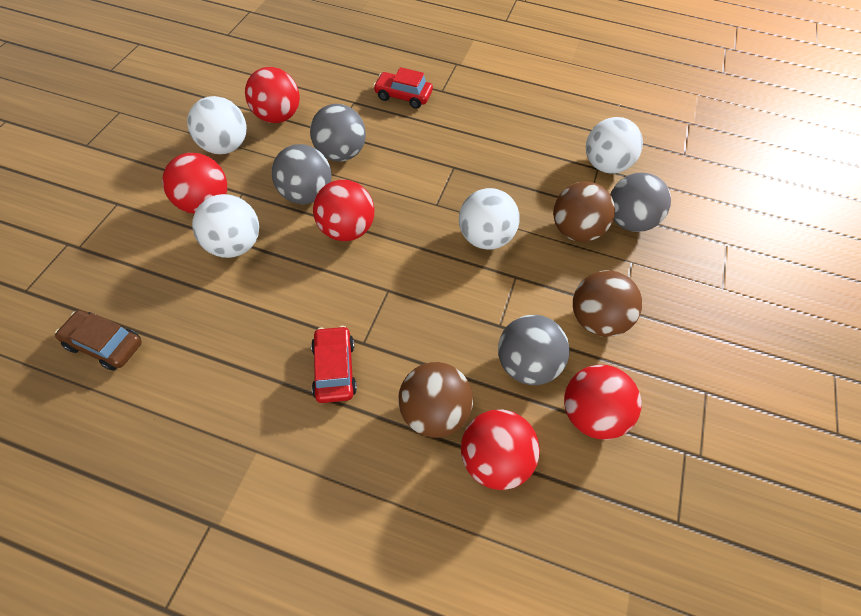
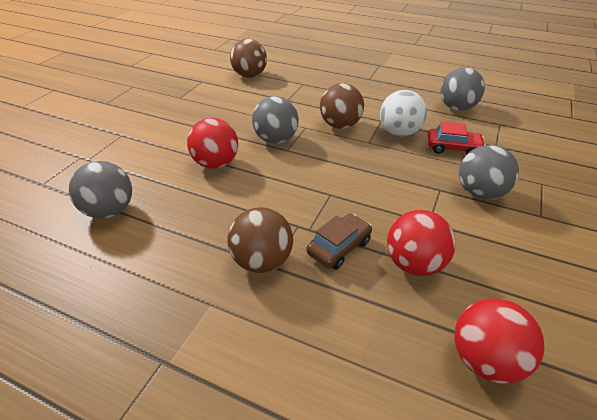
red ball: 5 -> 3
red car: 2 -> 1
white ball: 4 -> 1

